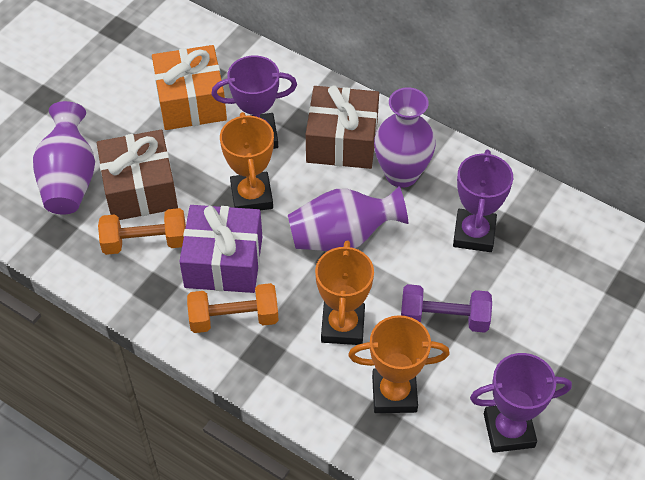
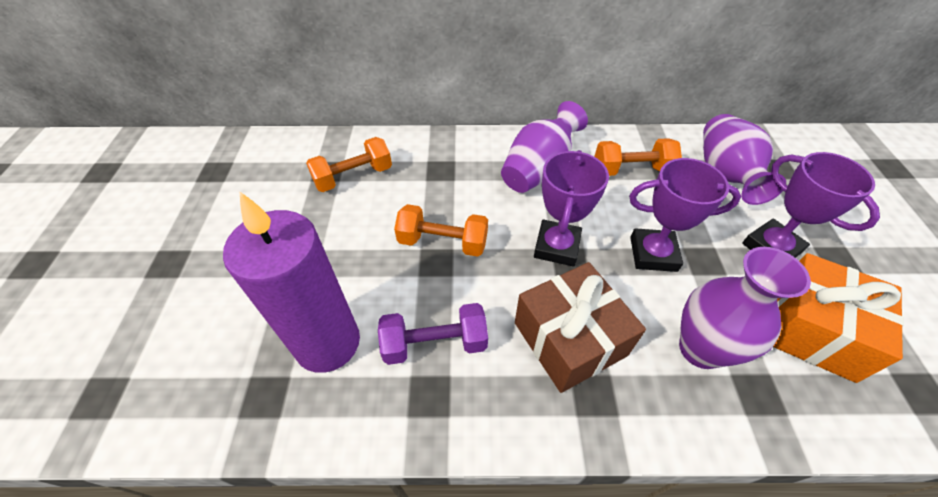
brown gift: 2 -> 1
orange dumbbell: 2 -> 3
orange trophy: 3 -> 0
purple candle: 0 -> 1
purple gift: 1 -> 0

